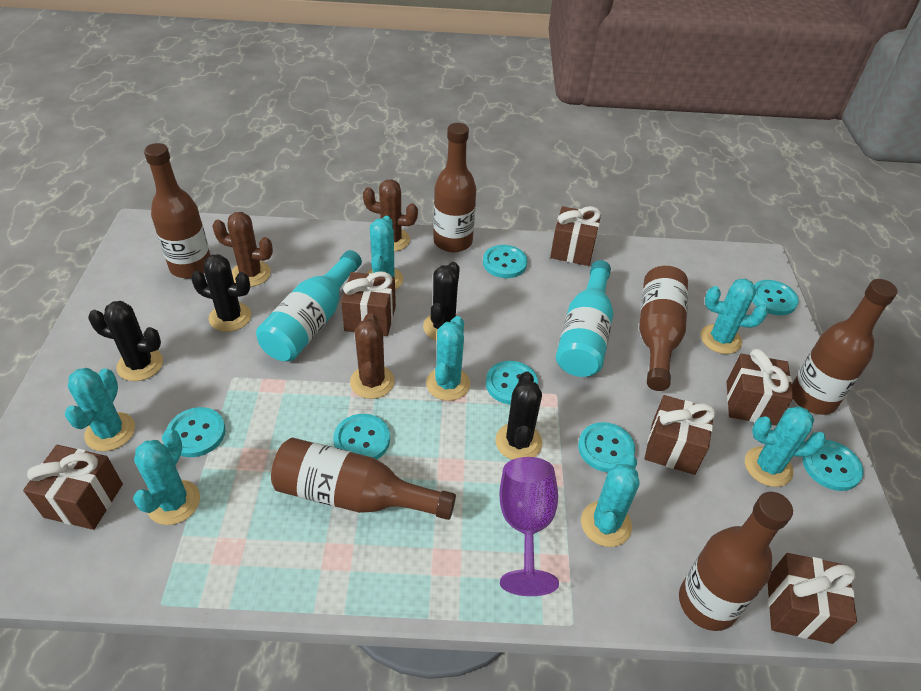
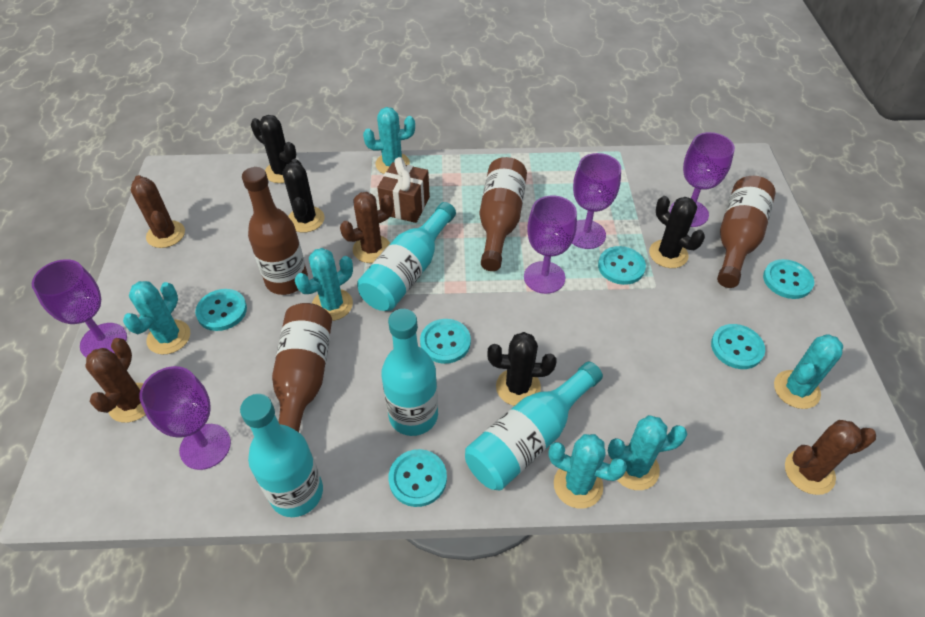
brown bottle: 6 -> 4
brown cactus: 3 -> 4
brown gift: 6 -> 1
purple goblet: 1 -> 5
turquoise bottle: 2 -> 4
turquoise button: 7 -> 6
turquoise cactus: 7 -> 6

